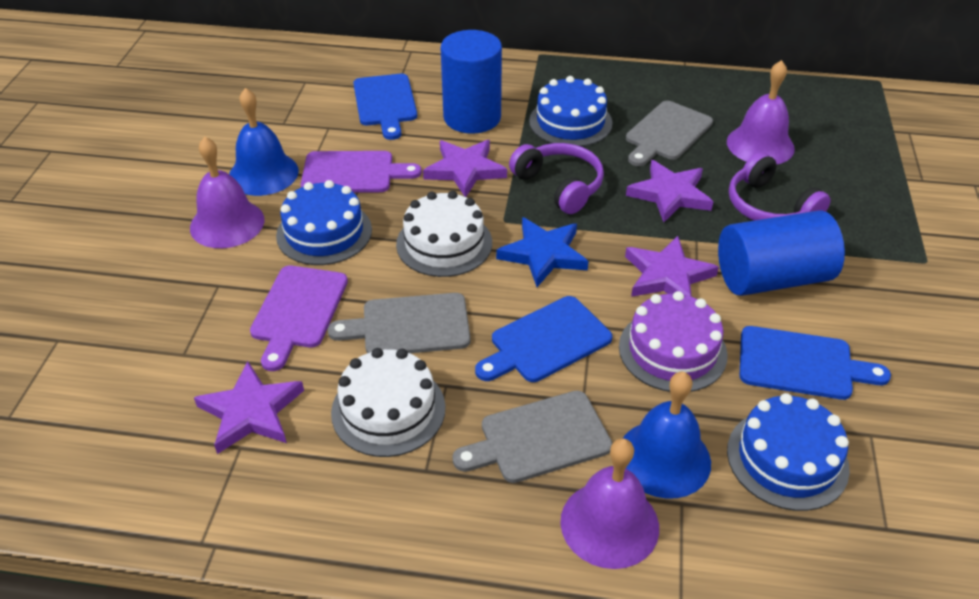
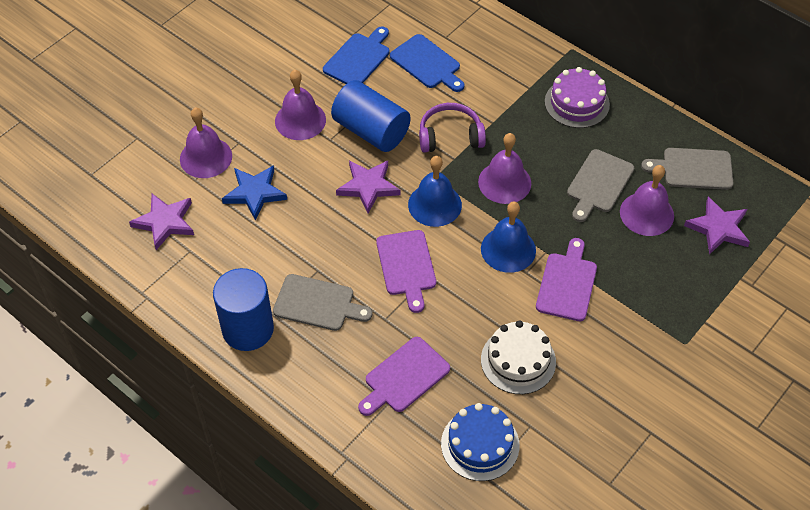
blue cake: 3 -> 1
blue cutting board: 3 -> 2
purple bell: 3 -> 4
purple cutting board: 2 -> 3
purple headphones: 2 -> 1
purple star: 4 -> 3
white cake: 2 -> 1

